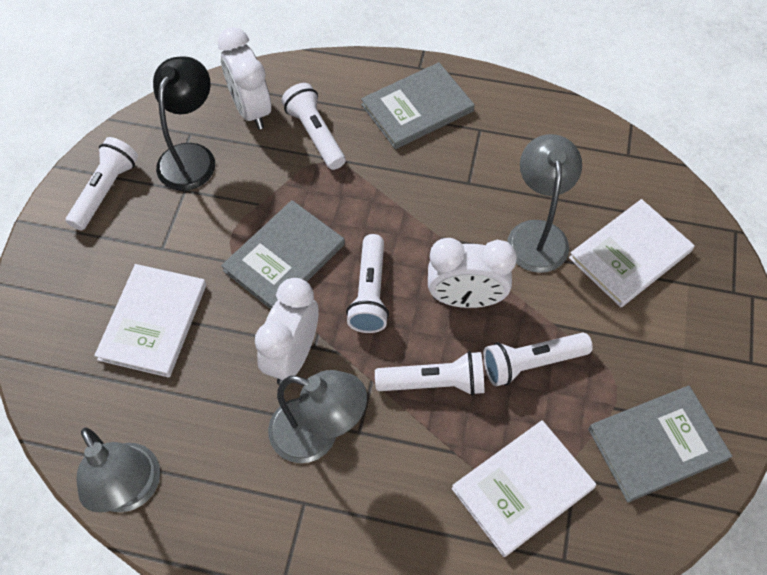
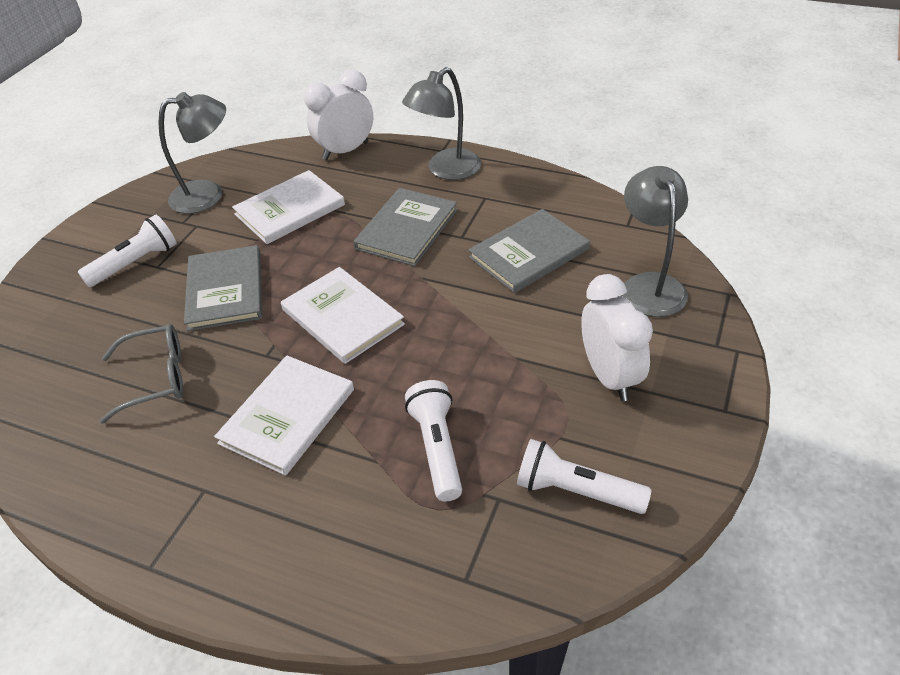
black lamp: 1 -> 0
grey glasses: 0 -> 1
white clock: 3 -> 2
white flashlight: 5 -> 3

